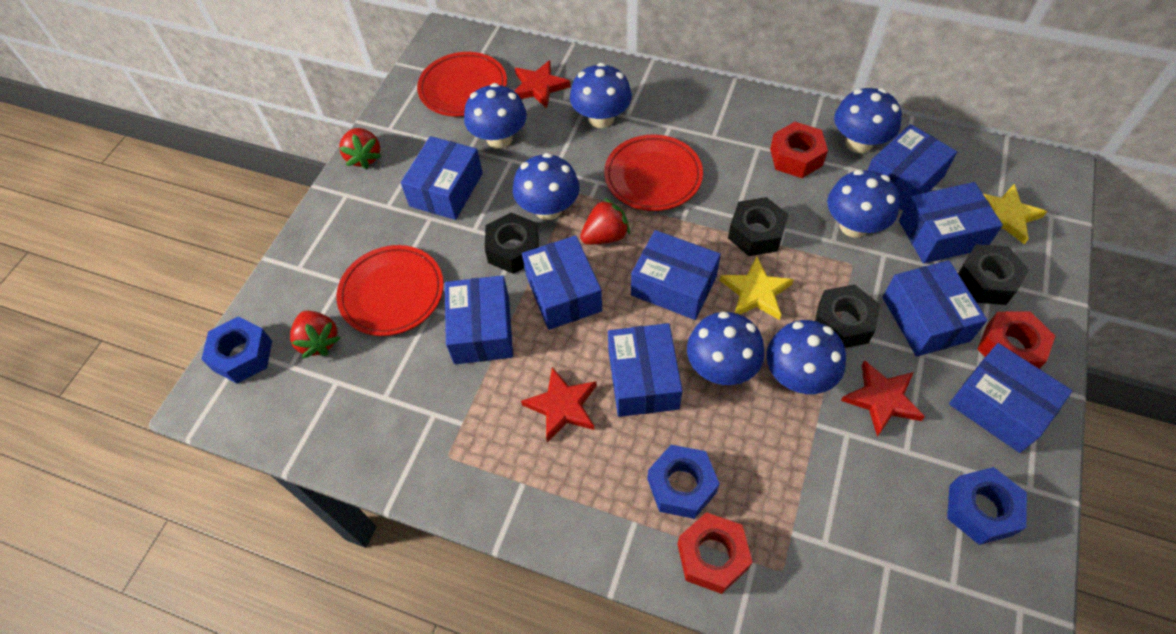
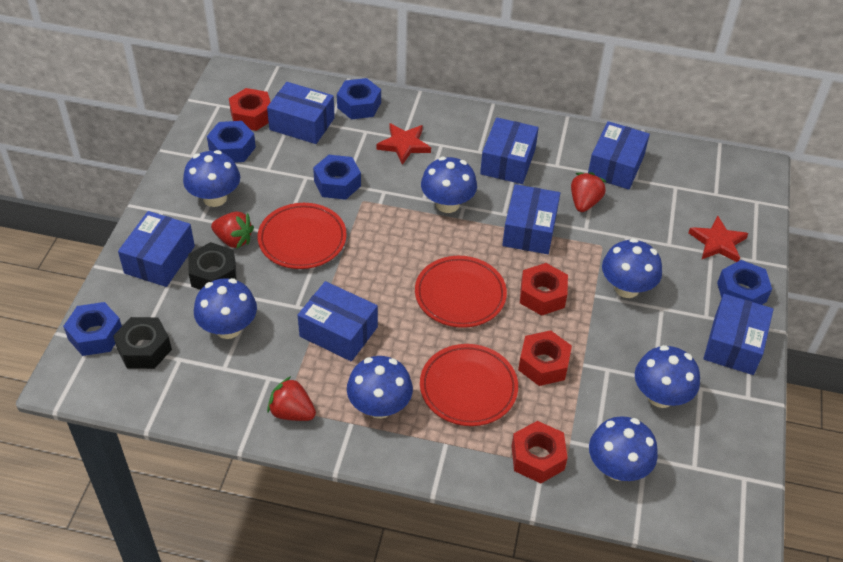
black nut: 4 -> 2
blue box: 9 -> 7
blue nut: 3 -> 5
red nut: 3 -> 4
red star: 3 -> 2
yellow star: 2 -> 0

